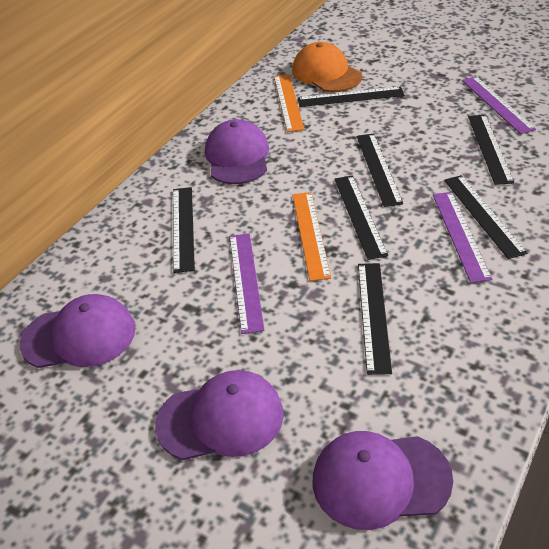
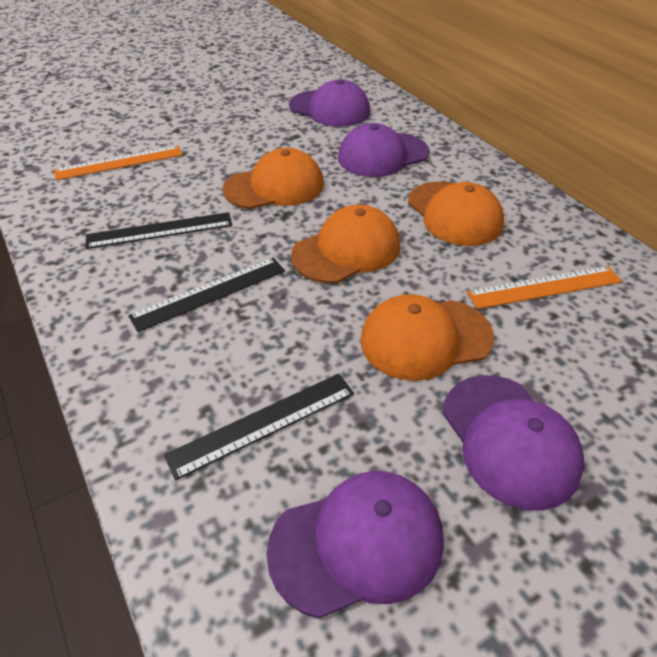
black ruler: 7 -> 3
orange cap: 1 -> 4
purple ruler: 3 -> 0

